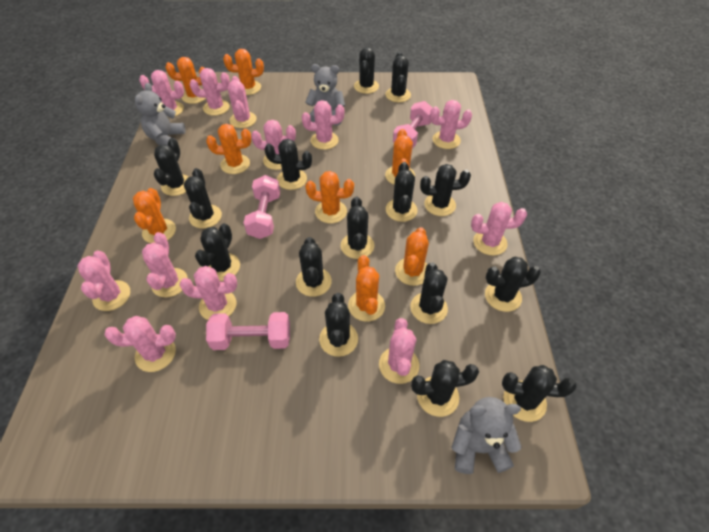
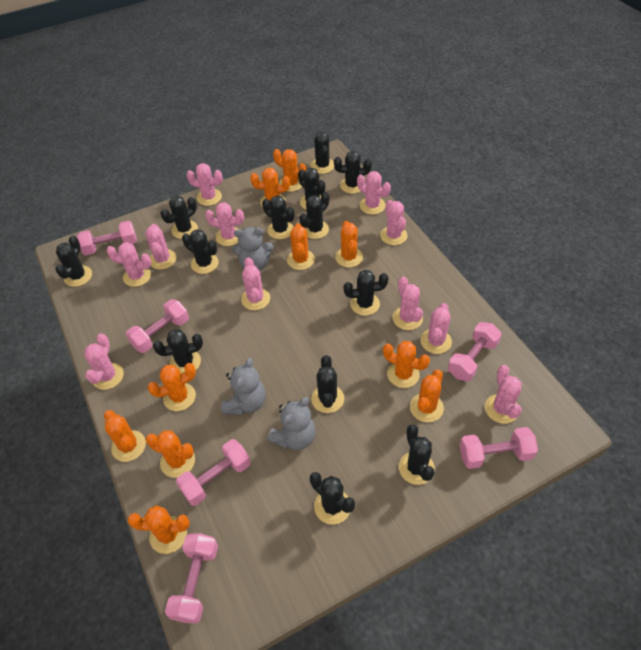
black cactus: 15 -> 13
orange cactus: 8 -> 10
pink cactus: 12 -> 11
pink dumbbell: 3 -> 6

